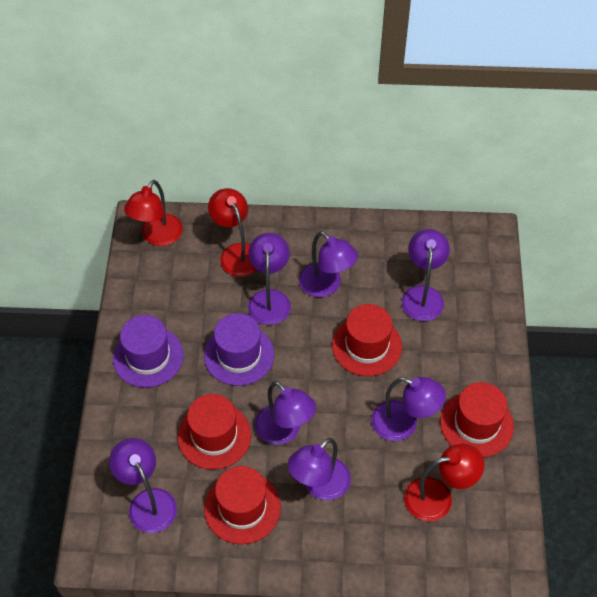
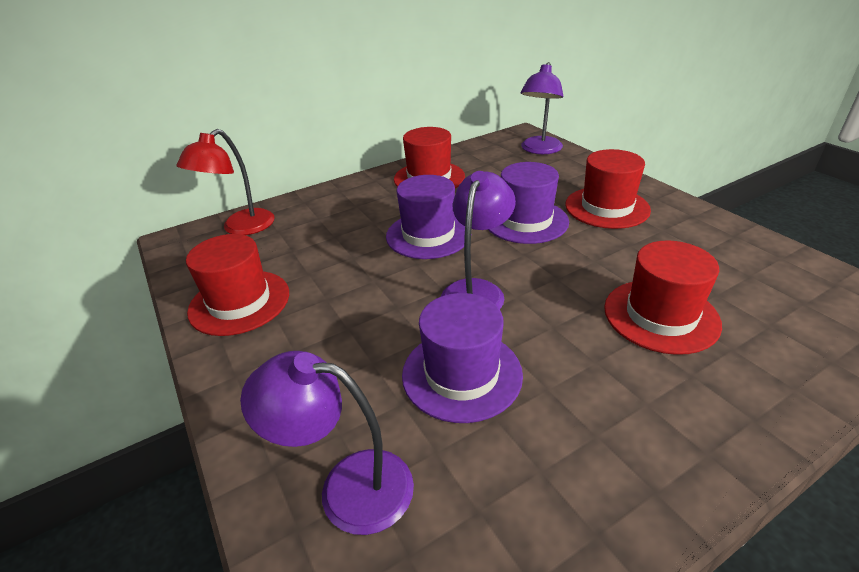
purple hat: 2 -> 3
purple lamp: 7 -> 3
red lamp: 3 -> 1

